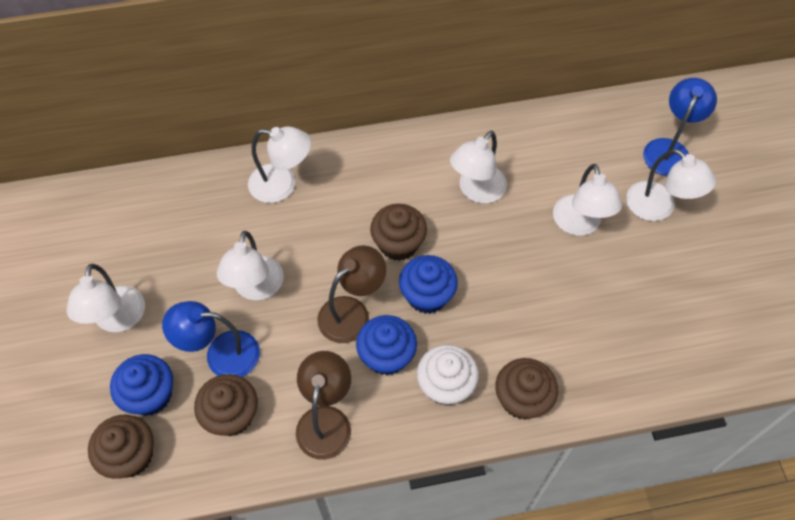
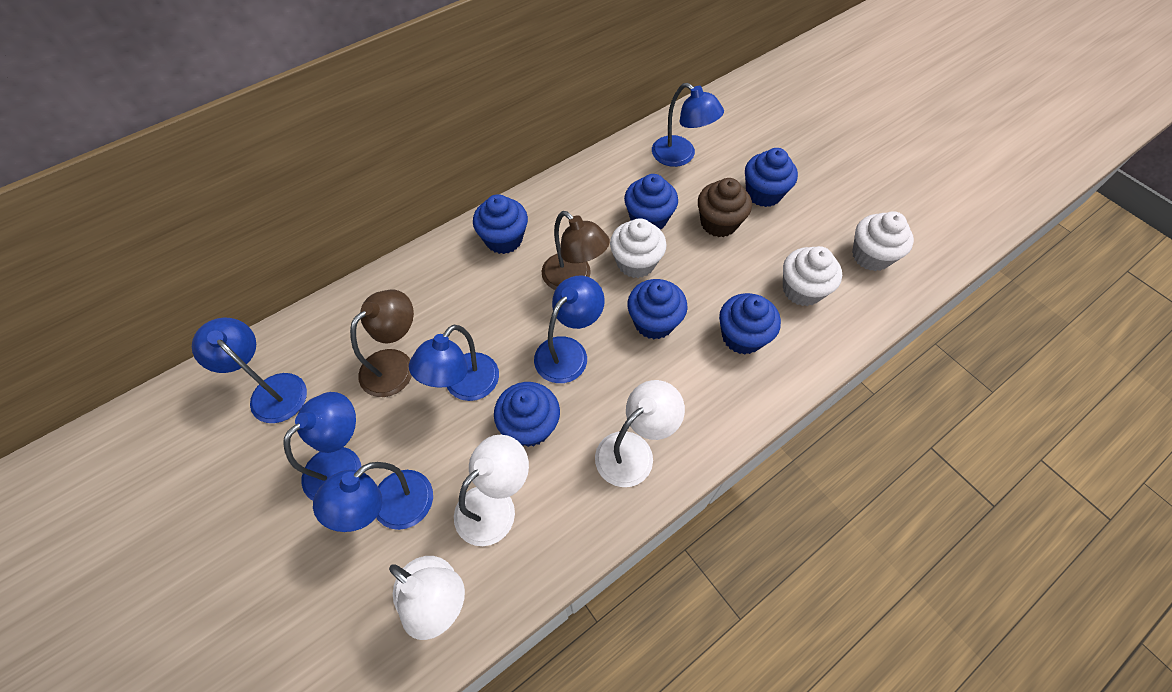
blue cupcake: 3 -> 6
blue lamp: 2 -> 6
brown cupcake: 4 -> 1
white cupcake: 1 -> 3
white lamp: 6 -> 3

